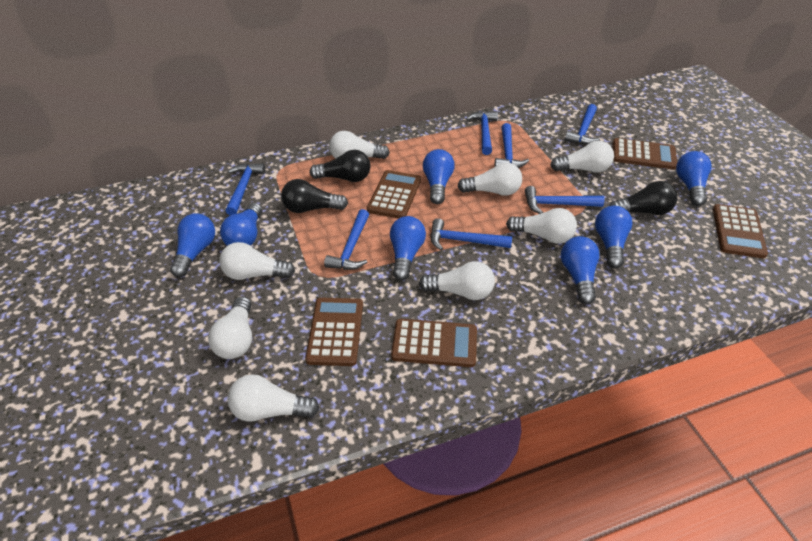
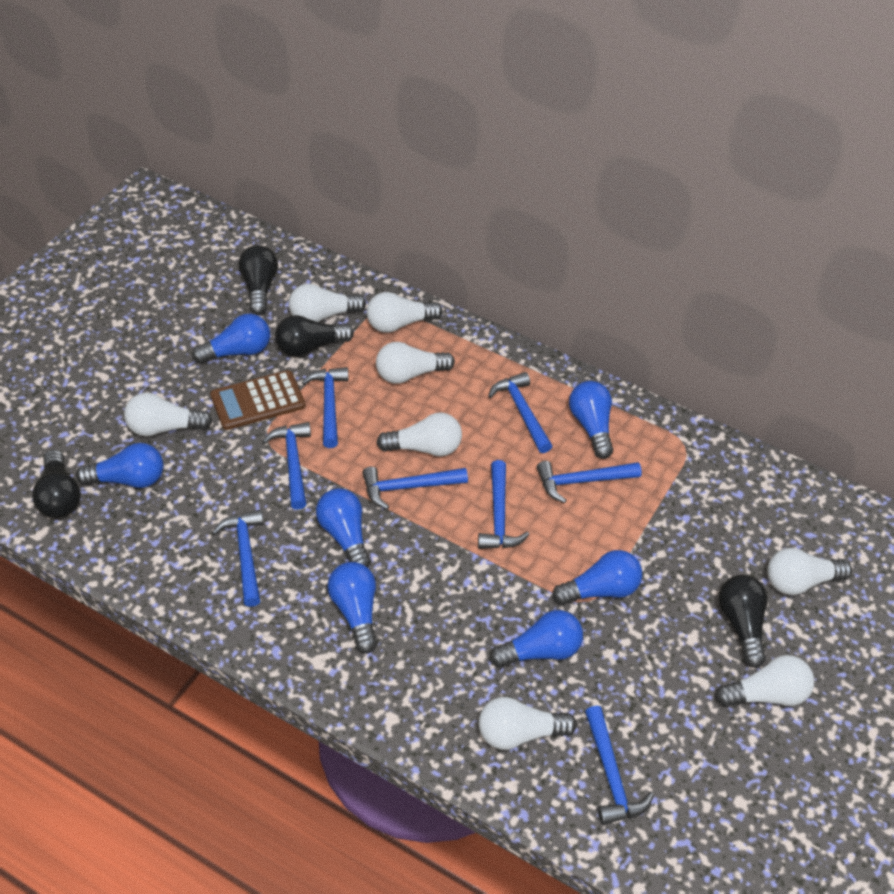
black light bulb: 3 -> 4
blue hammer: 7 -> 8
brown calculator: 5 -> 1

